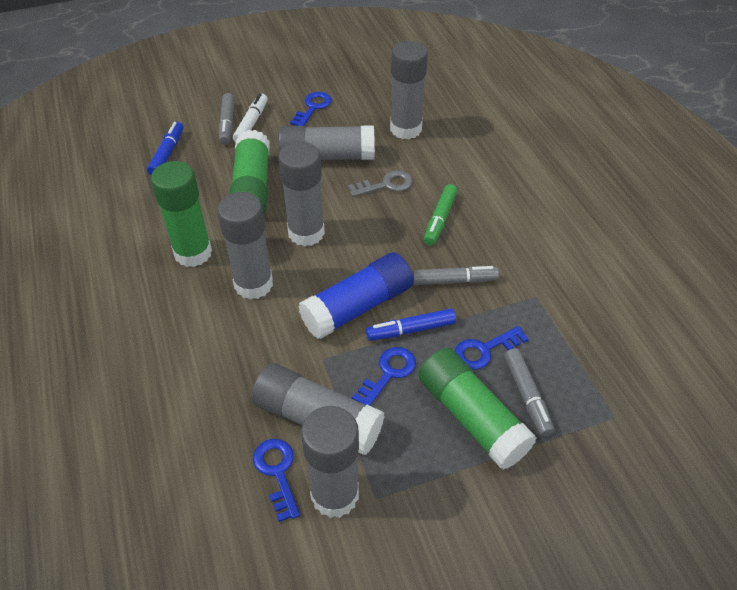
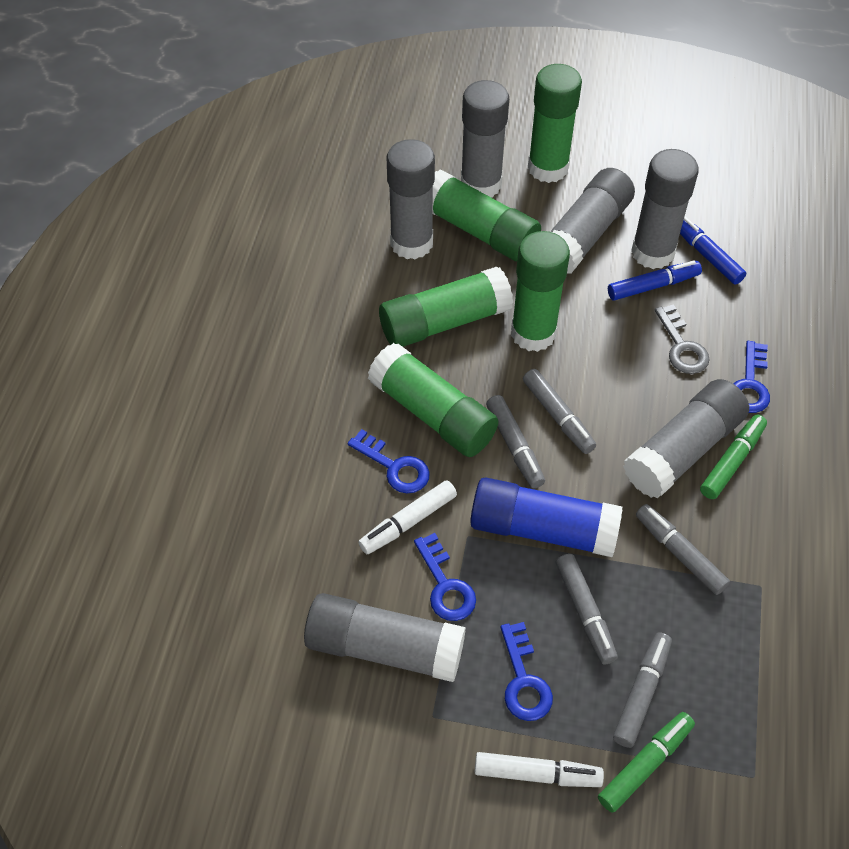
green glue stick: 3 -> 5
green marker: 1 -> 2
grey marker: 3 -> 5
white marker: 1 -> 2

